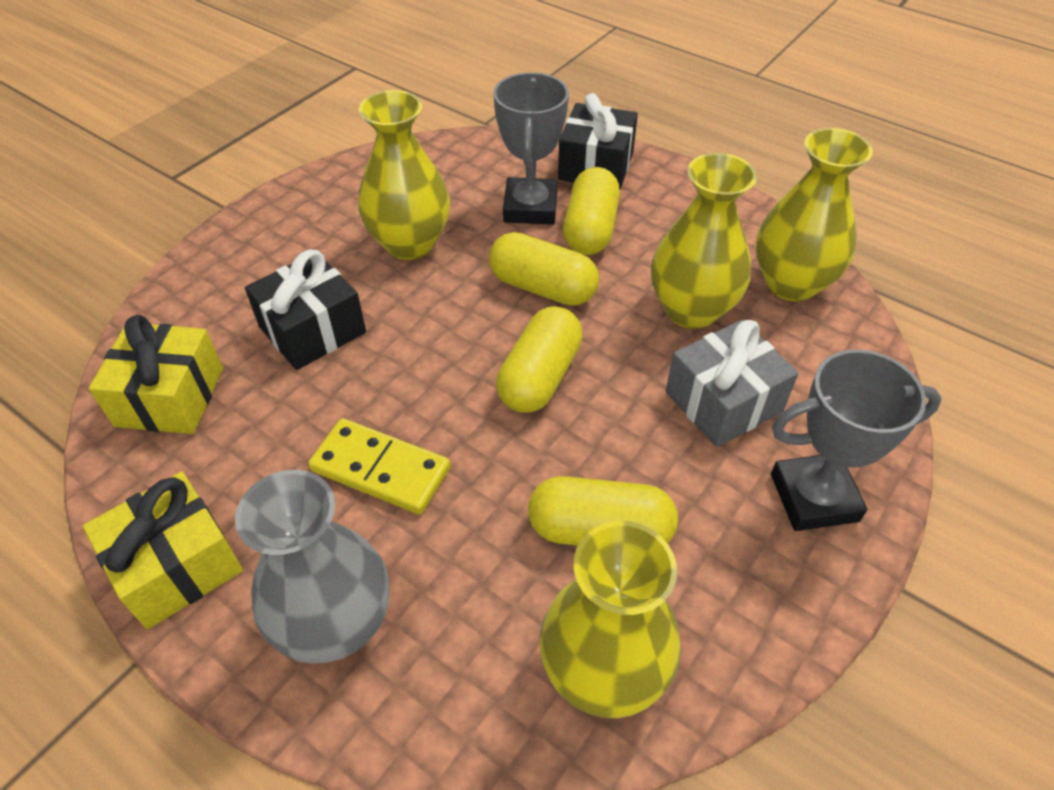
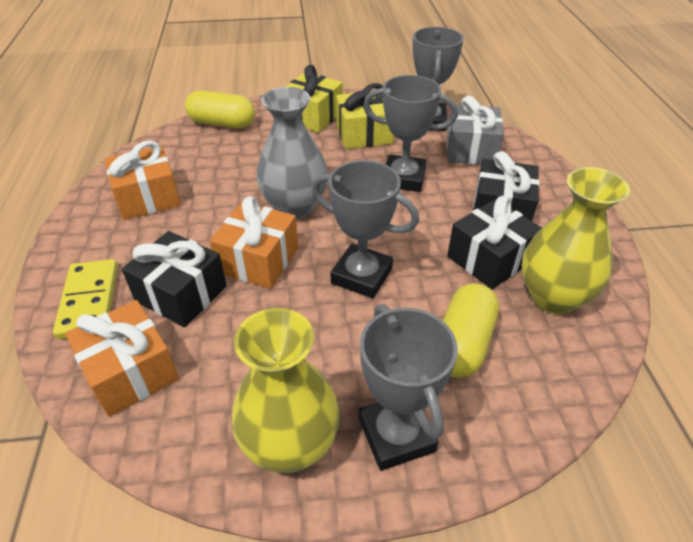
black gift: 2 -> 3
grey trophy: 2 -> 4
orange gift: 0 -> 3
yellow capsule: 4 -> 2
yellow vase: 4 -> 2

